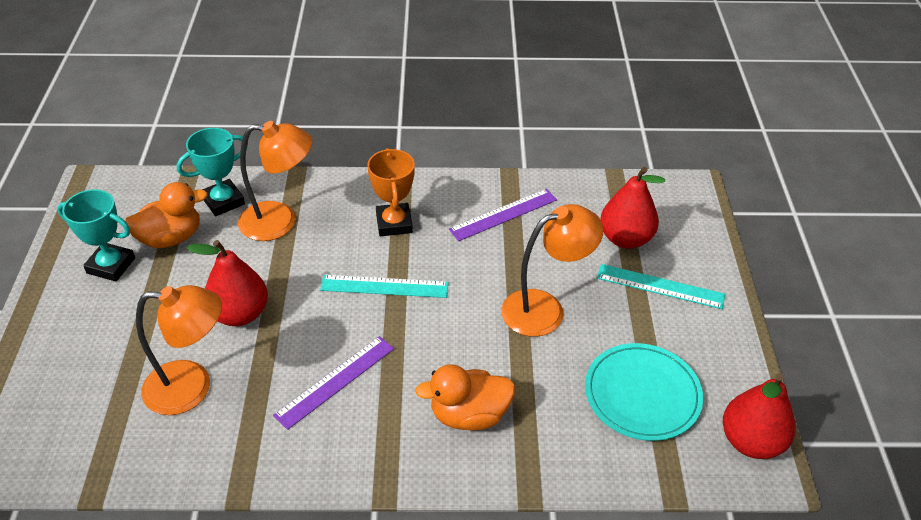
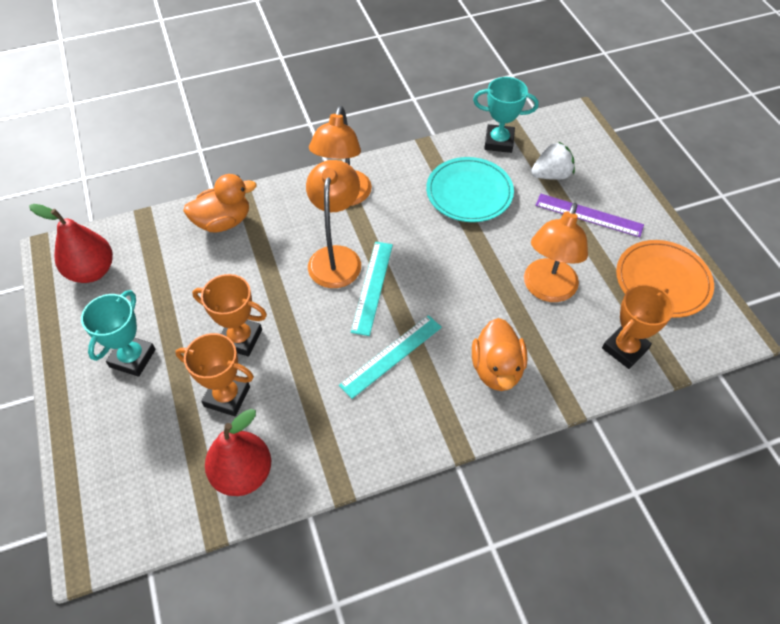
orange plate: 0 -> 1
orange trophy: 1 -> 3
purple ruler: 2 -> 1
red pear: 3 -> 2
white strawberry: 0 -> 1

